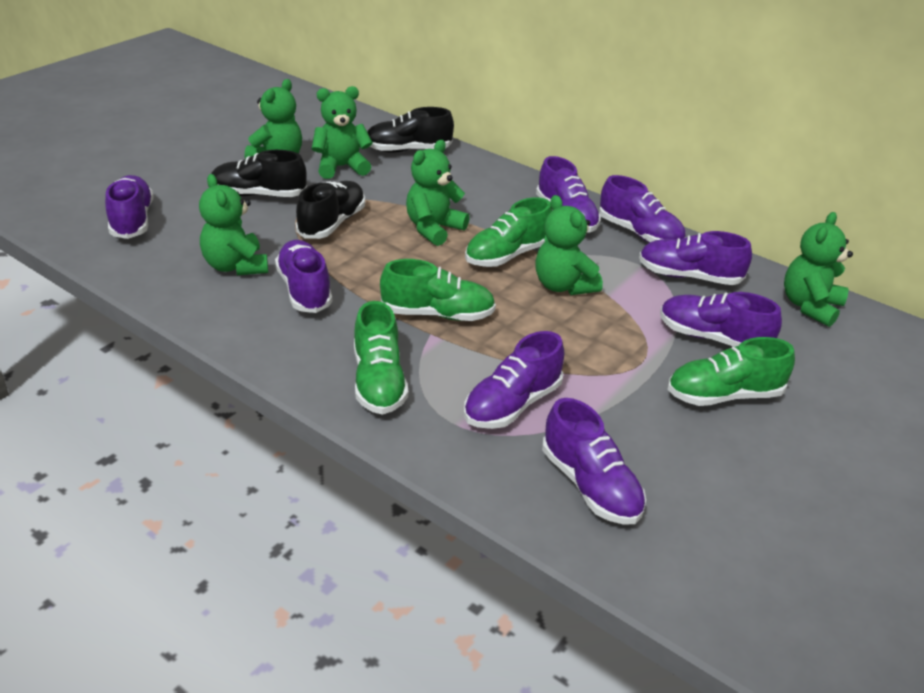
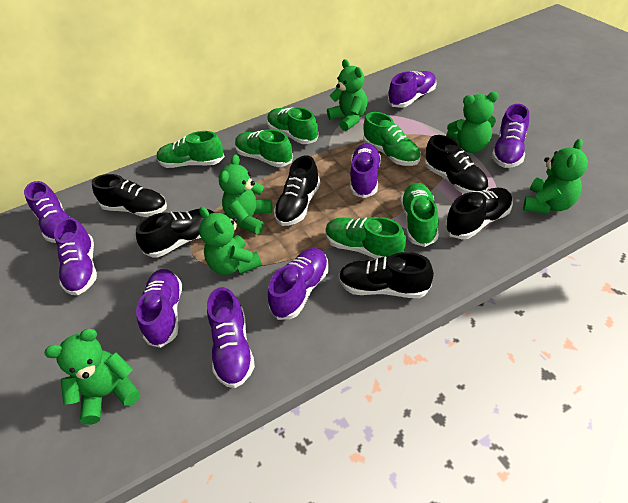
black shoe: 3 -> 6
green shoe: 4 -> 6

